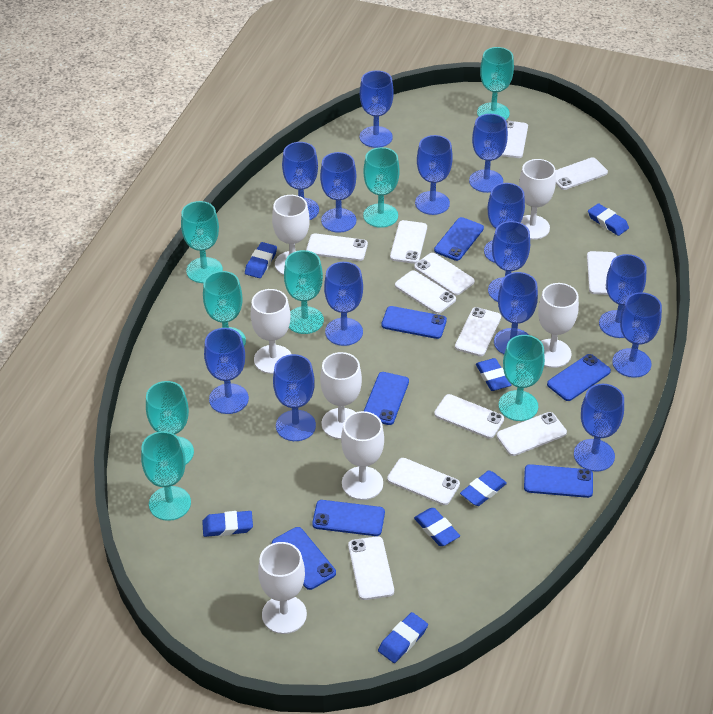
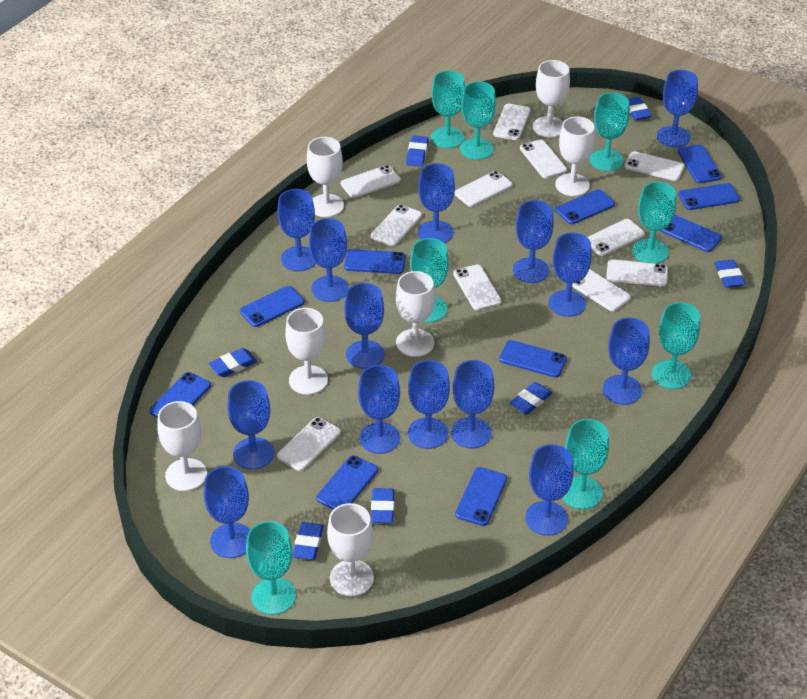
blue phone: 7 -> 10
white phone: 12 -> 11

